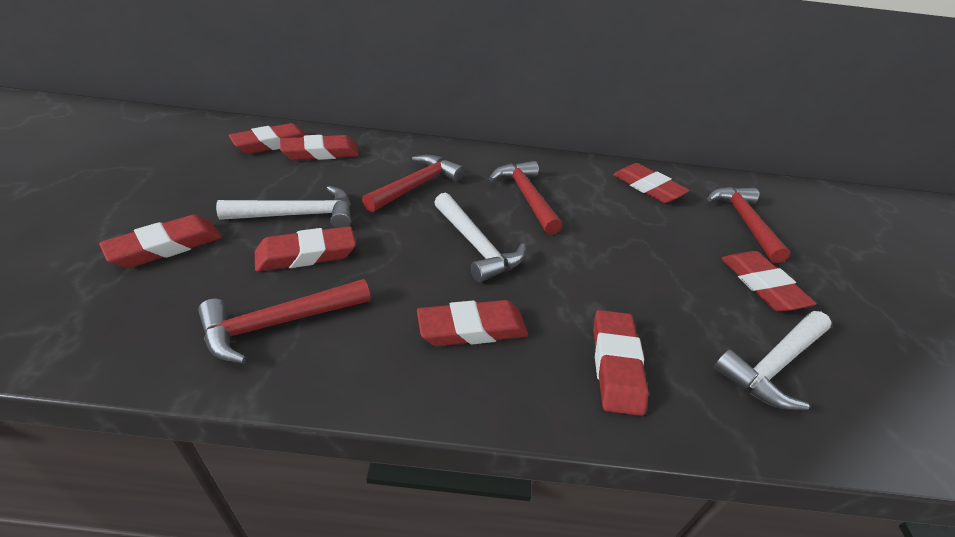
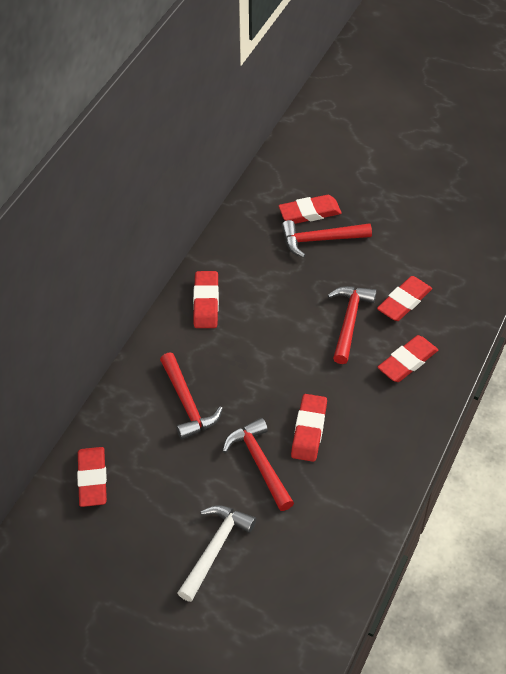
red eraser: 8 -> 6
white hammer: 3 -> 1

